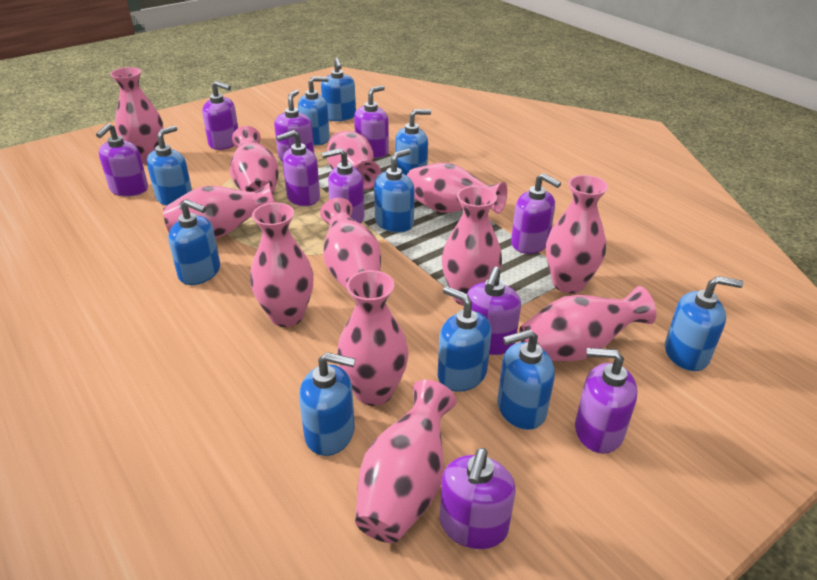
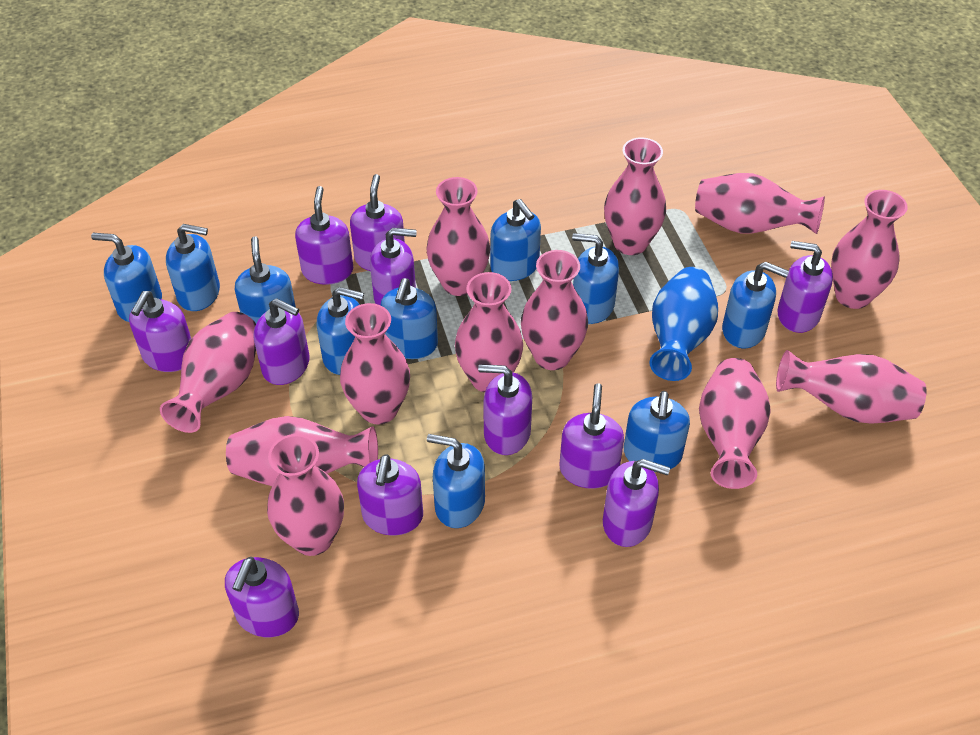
blue vase: 0 -> 1
purple soap dispenser: 10 -> 11

